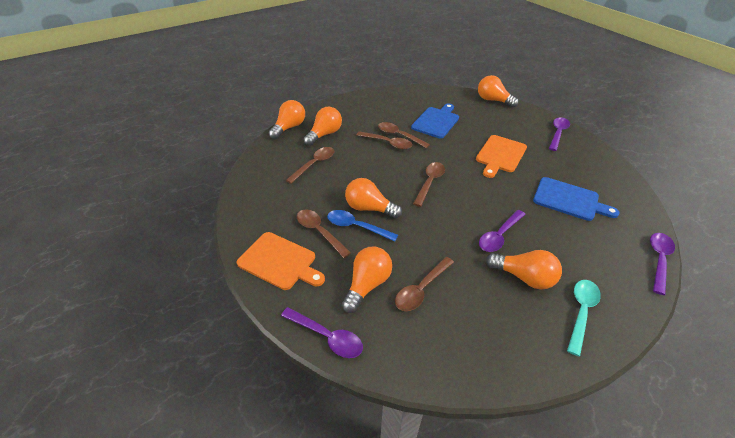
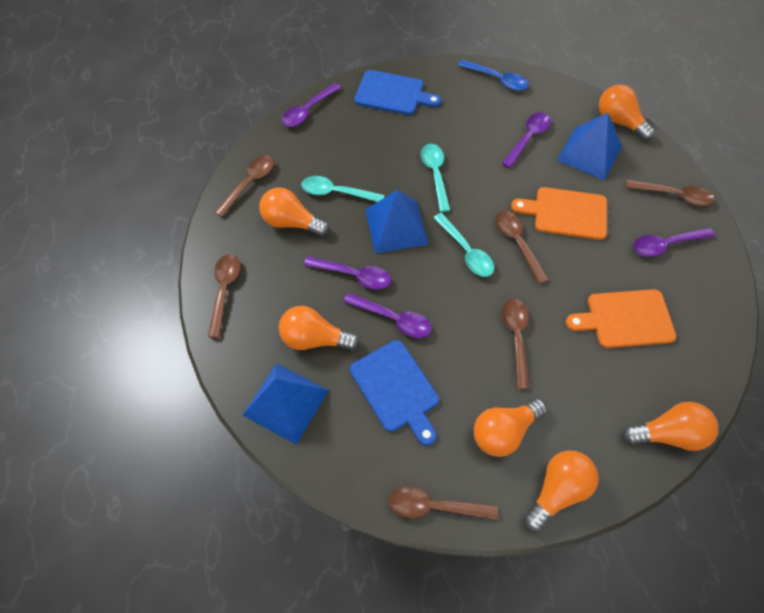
blue pyramid: 0 -> 3
purple spoon: 4 -> 5
turquoise spoon: 1 -> 3

